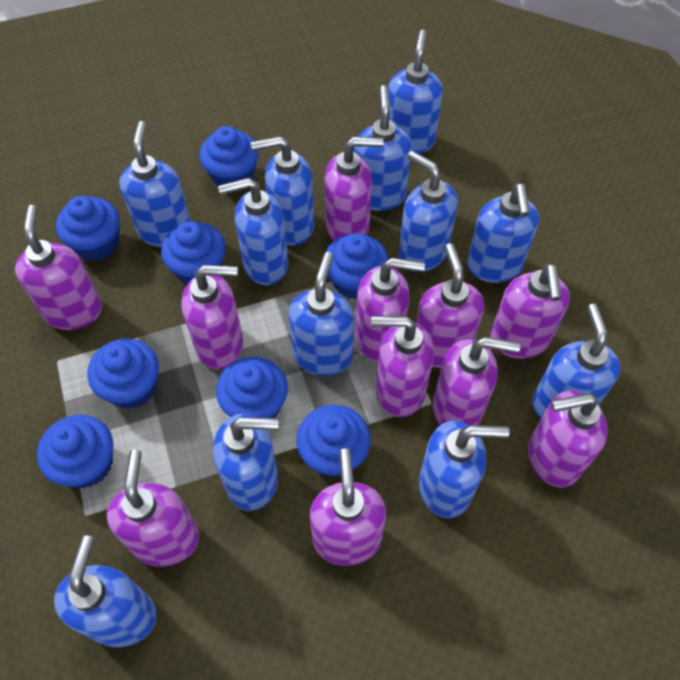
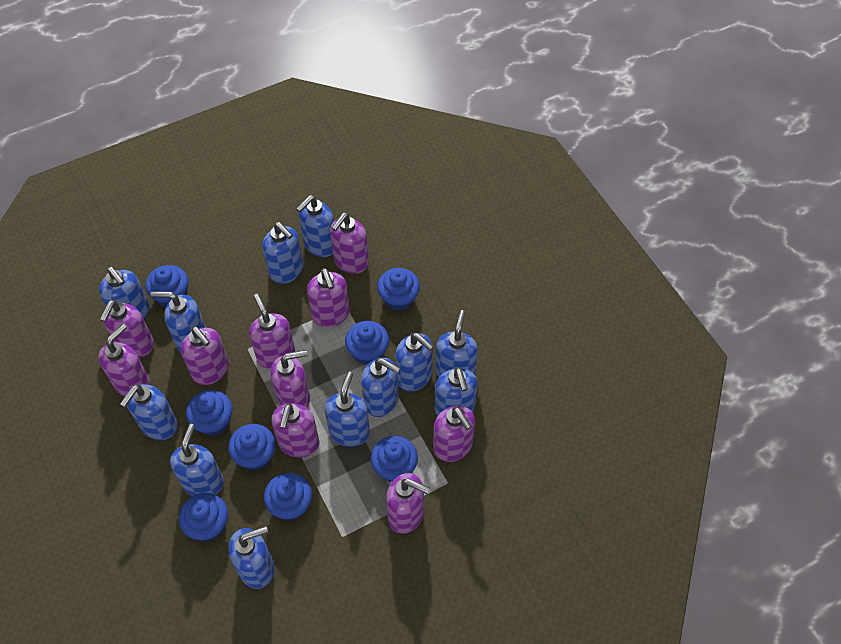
purple soap dispenser: 11 -> 10

